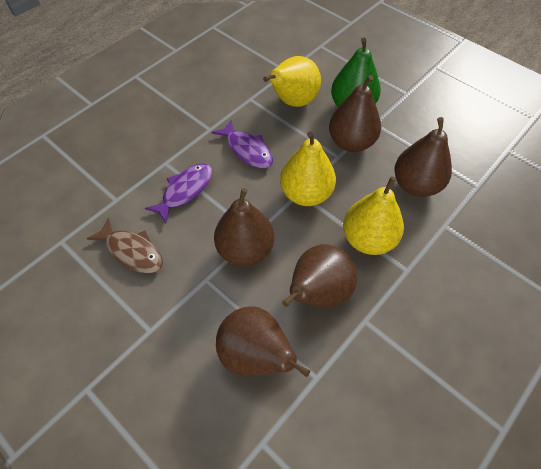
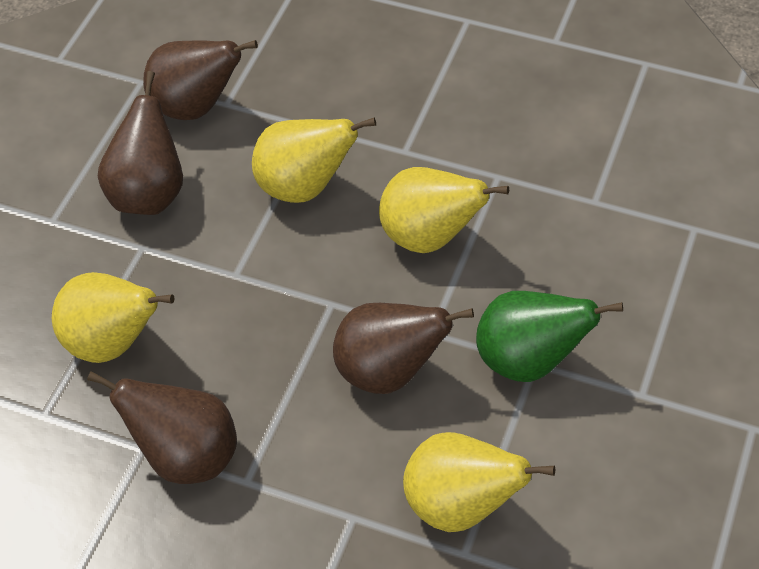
brown fish: 1 -> 0
brown pear: 5 -> 4
purple fish: 2 -> 0
yellow pear: 3 -> 4

